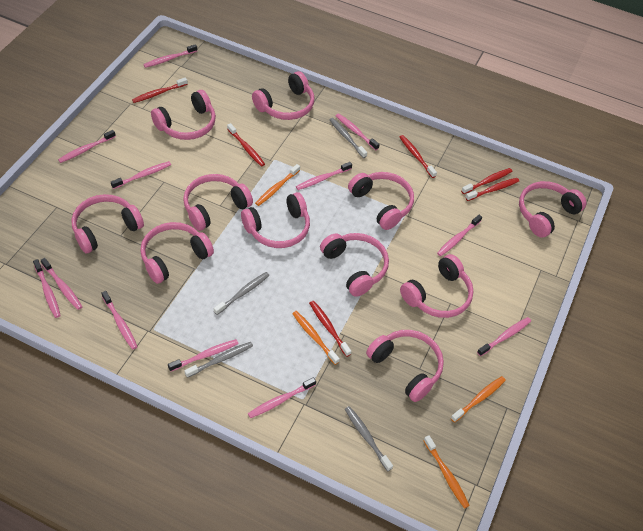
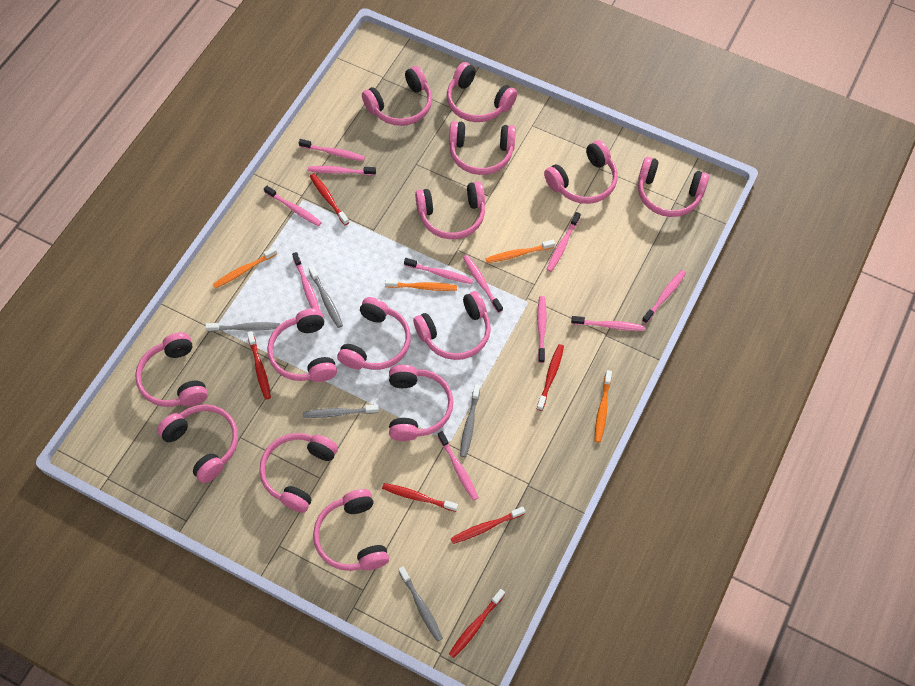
grey toothbrush: 4 -> 5
pink headphones: 11 -> 14
pink toothbrush: 12 -> 11

